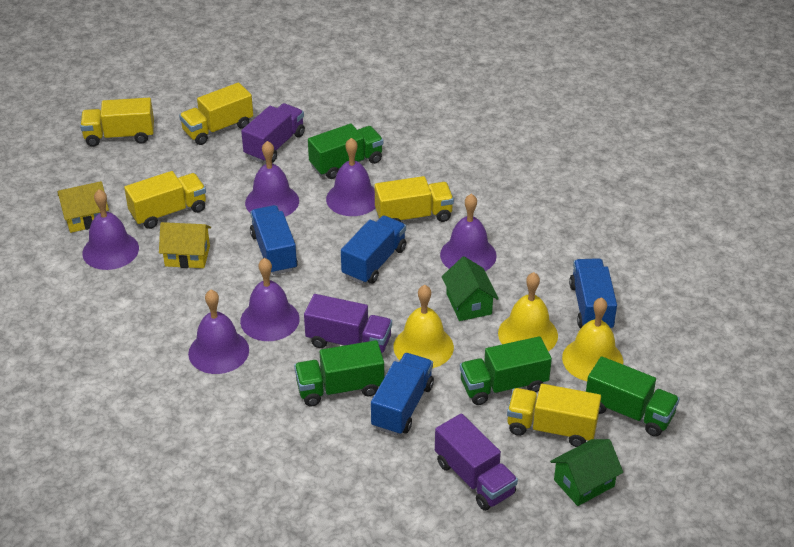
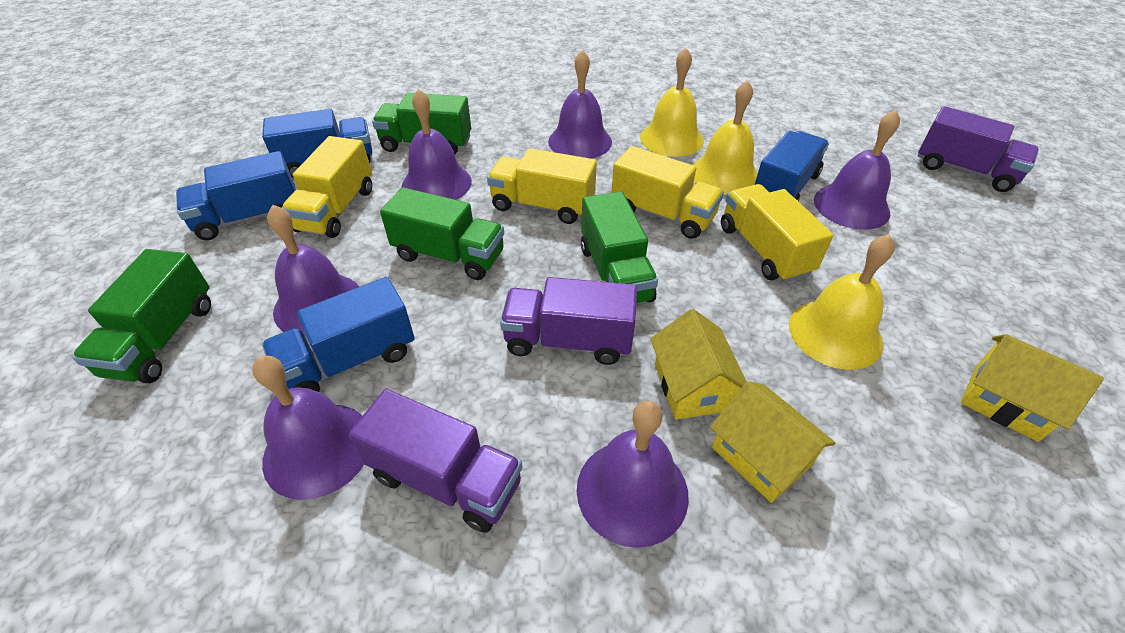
green house: 2 -> 0
yellow house: 2 -> 3
yellow truck: 5 -> 4

